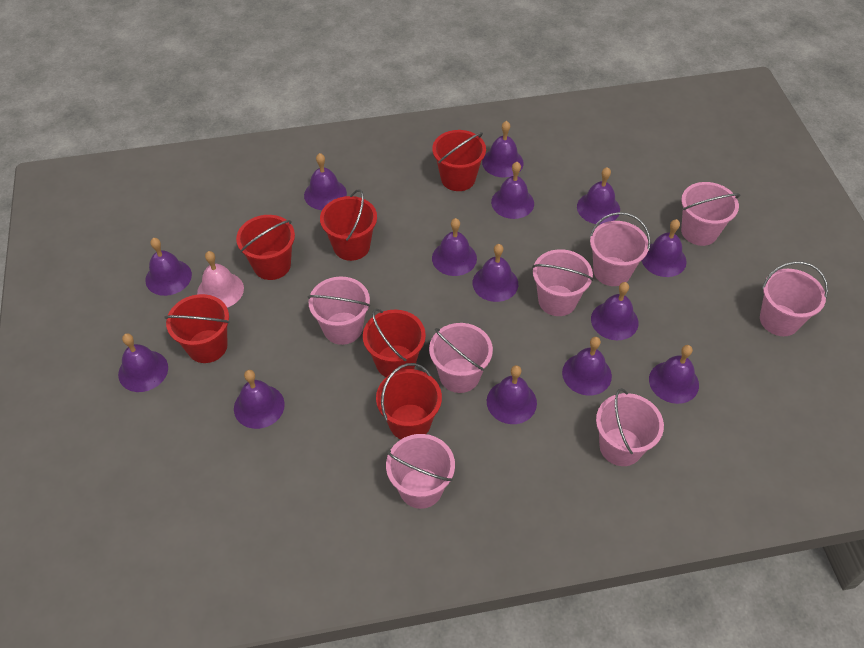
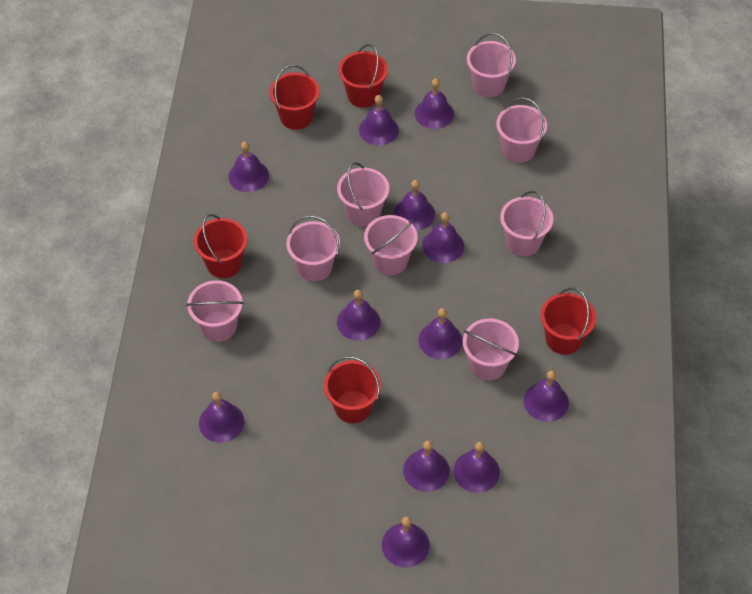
pink bell: 1 -> 0
purple bell: 14 -> 12
red bucket: 6 -> 5

